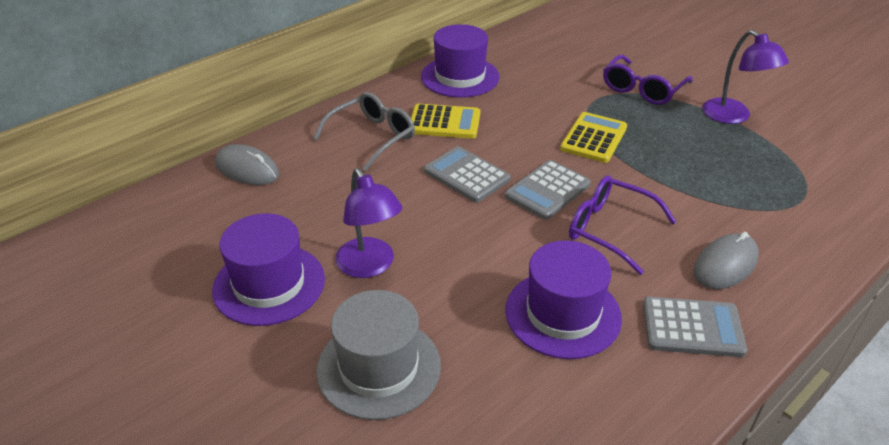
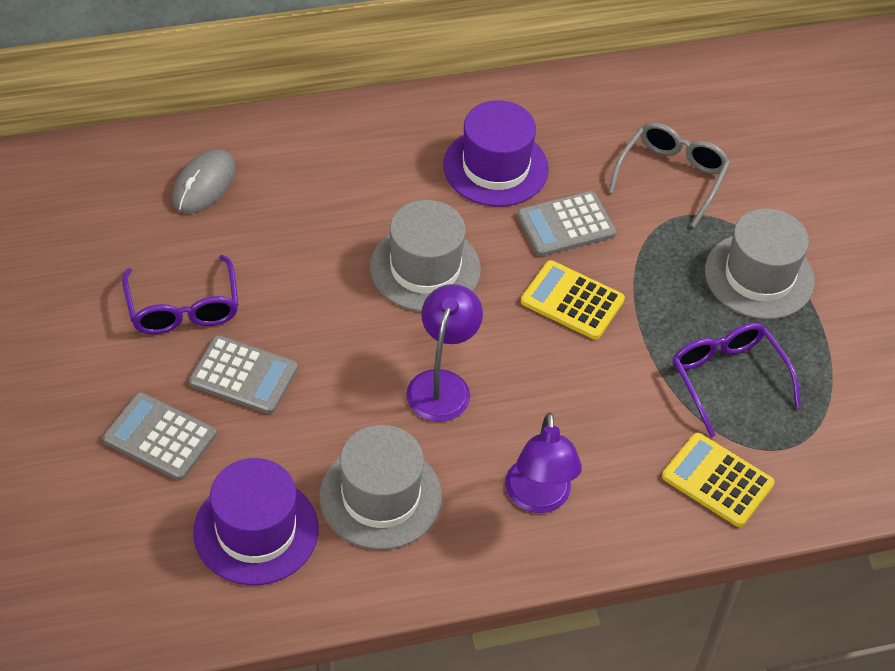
grey hat: 1 -> 3
grey mouse: 2 -> 1
purple hat: 3 -> 2

